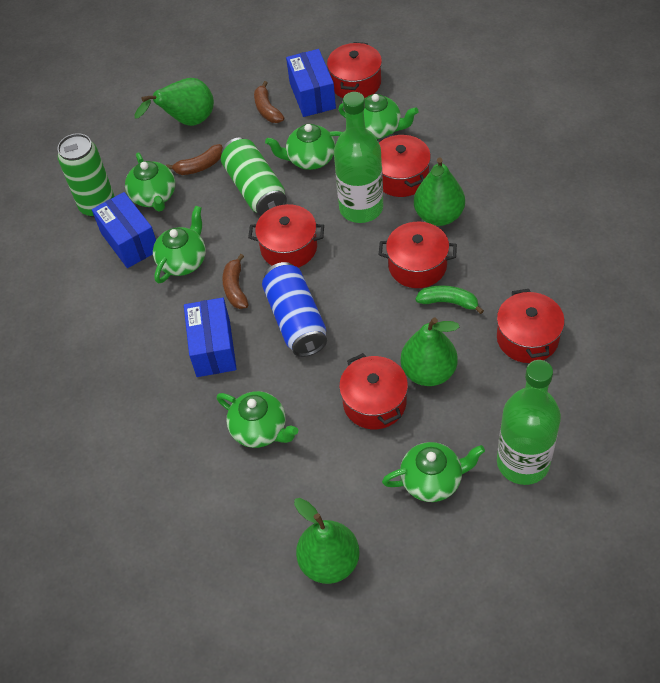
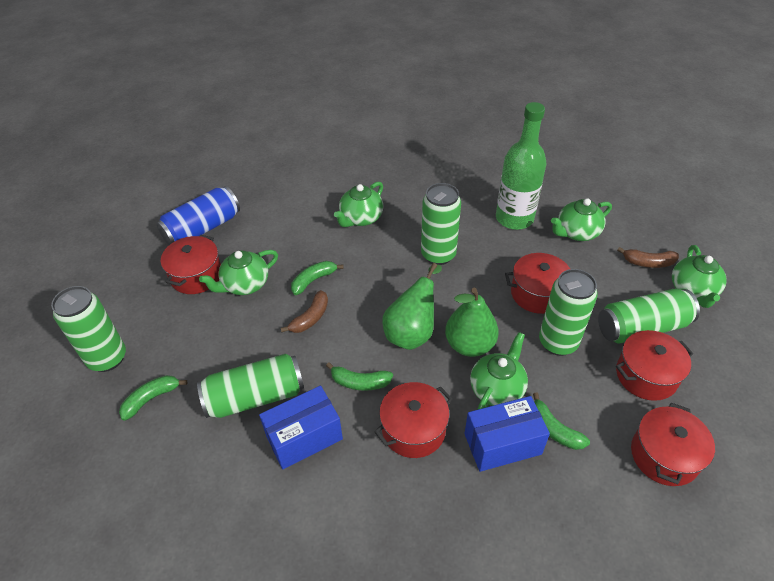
blue box: 3 -> 2
brown banana: 3 -> 2
green banana: 1 -> 4
green bottle: 2 -> 1
green can: 2 -> 5
green pear: 4 -> 2
green teapot: 6 -> 5
red pot: 6 -> 5

